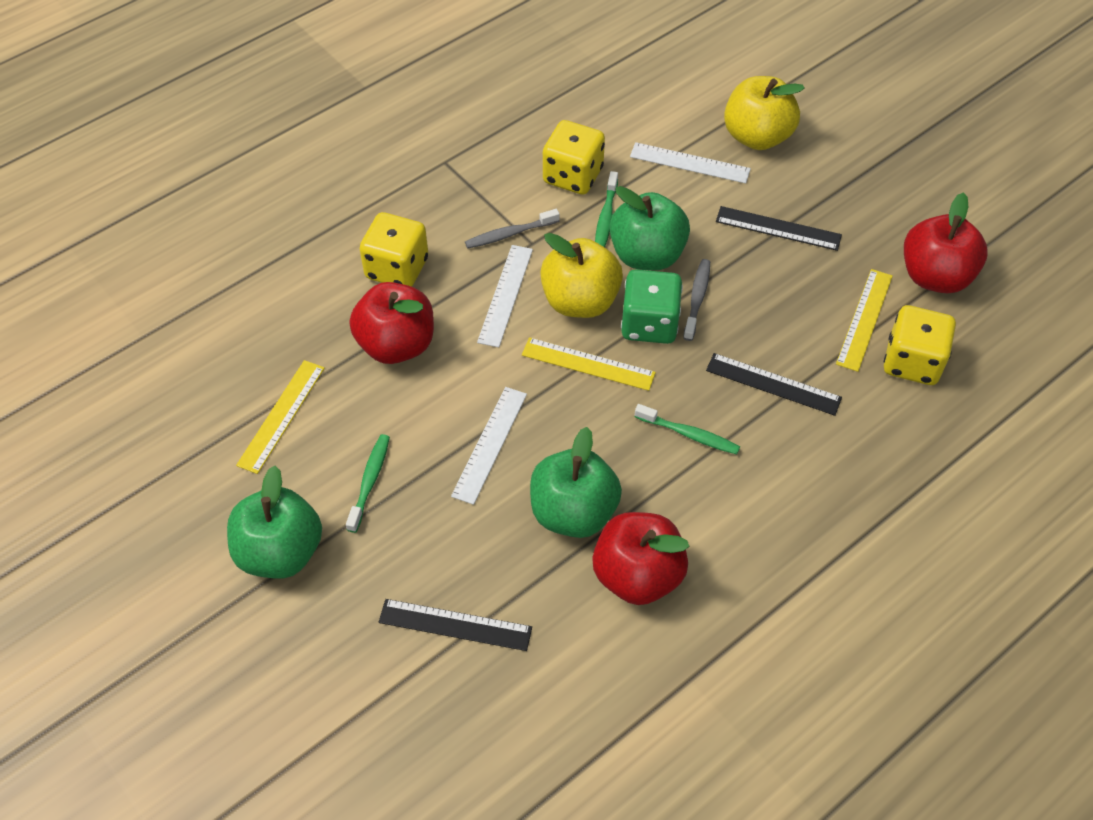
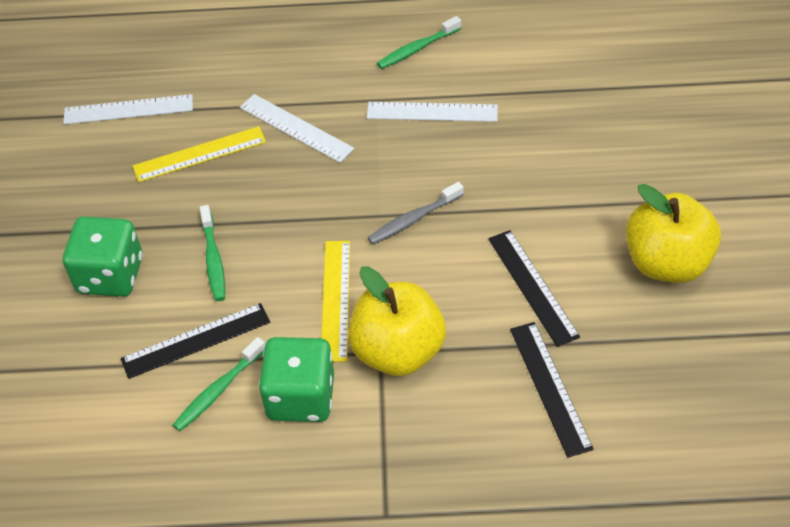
green apple: 3 -> 0
green dice: 1 -> 2
grey toothbrush: 2 -> 1
red apple: 3 -> 0
yellow dice: 3 -> 0
yellow ruler: 3 -> 2

